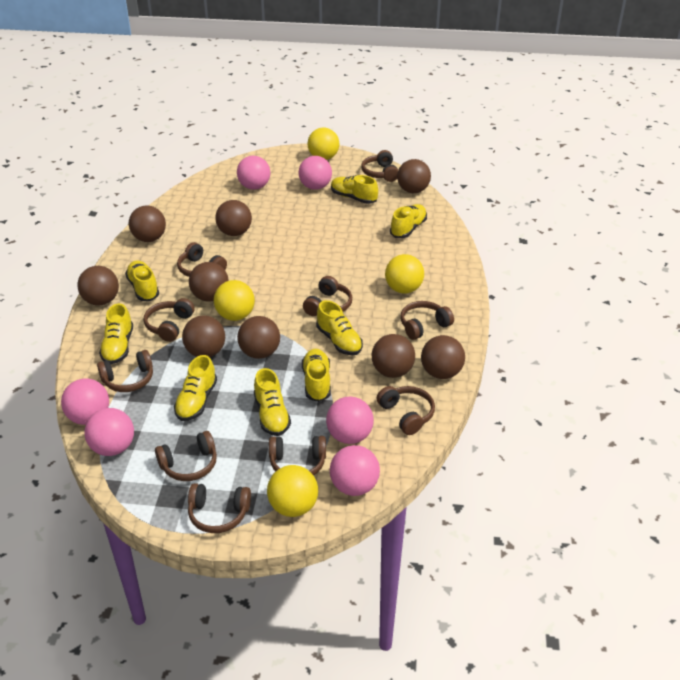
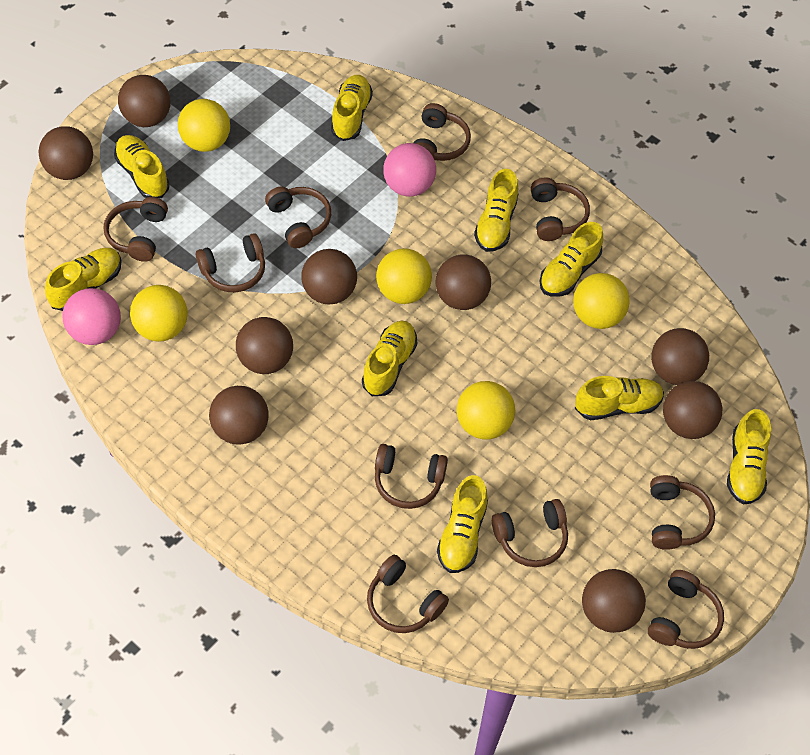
pink ball: 6 -> 2
yellow ball: 4 -> 5
yellow shoe: 8 -> 9

